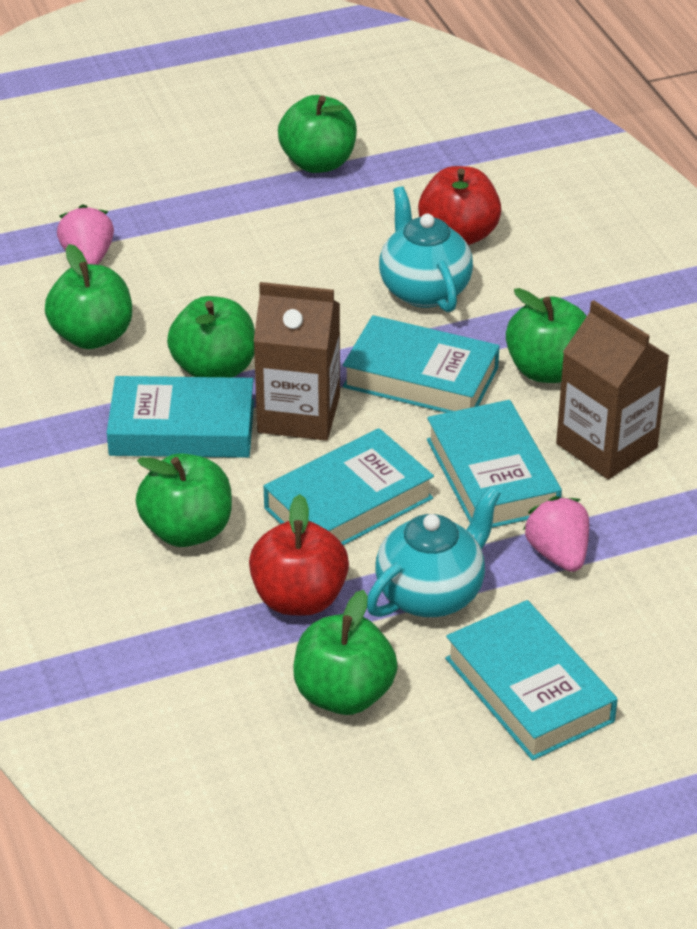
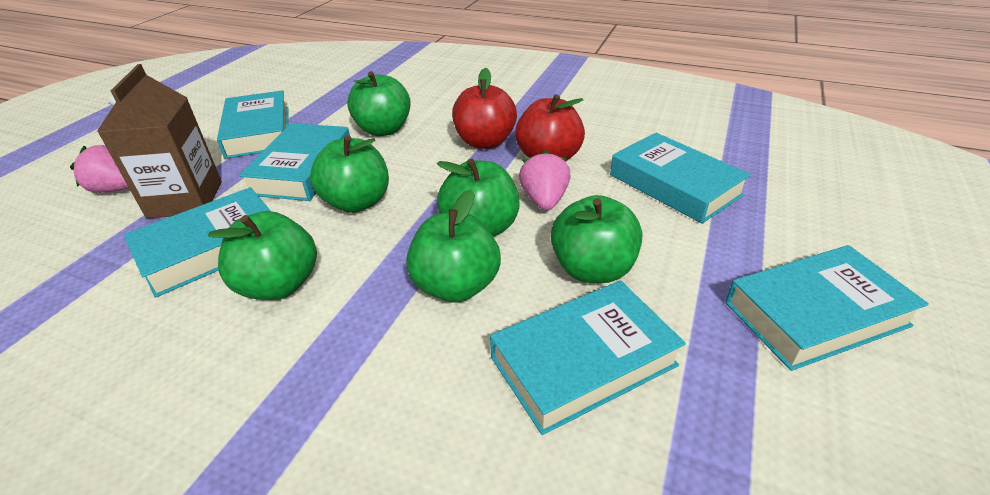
brown carton: 2 -> 1
turquoise book: 5 -> 6
turquoise teapot: 2 -> 0

